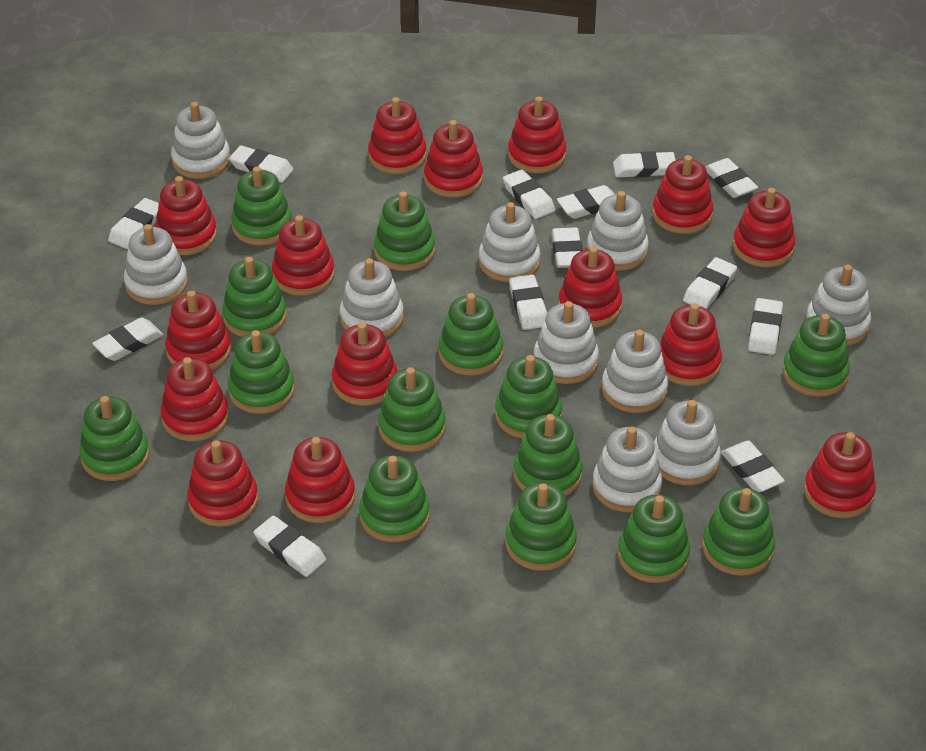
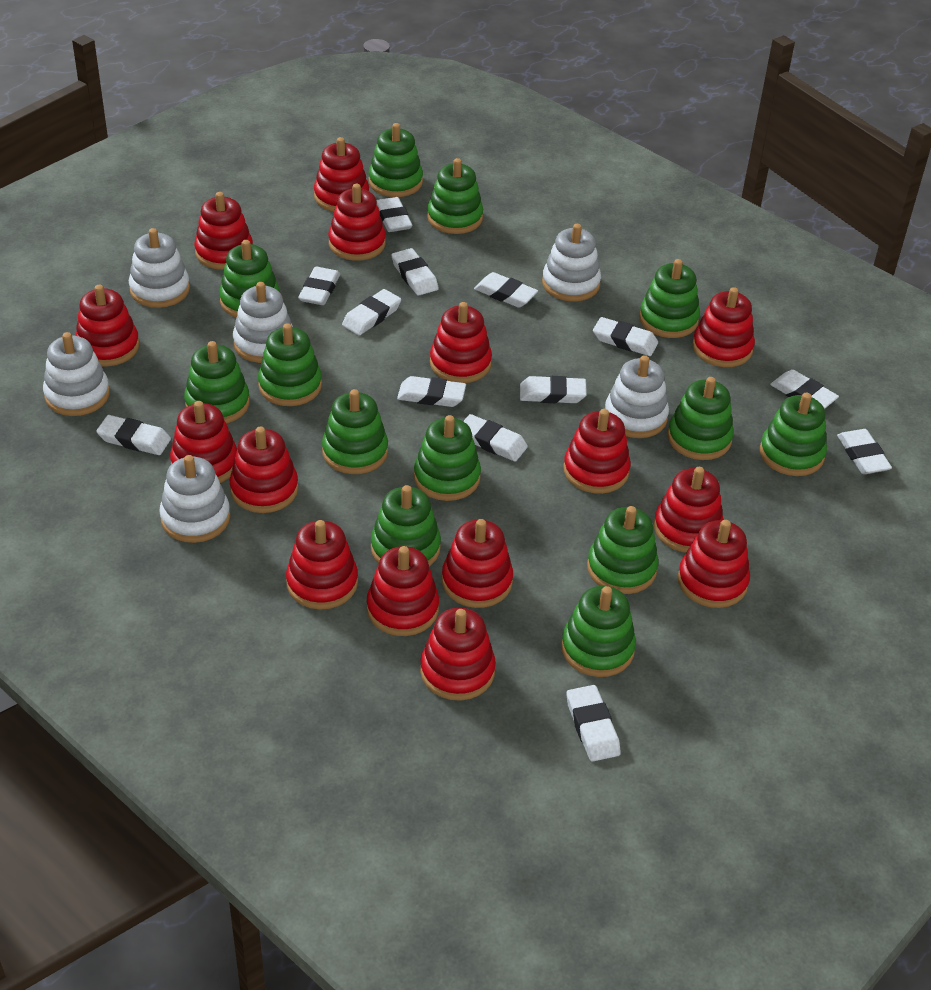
green stacking toy: 14 -> 13
white stacking toy: 10 -> 6

